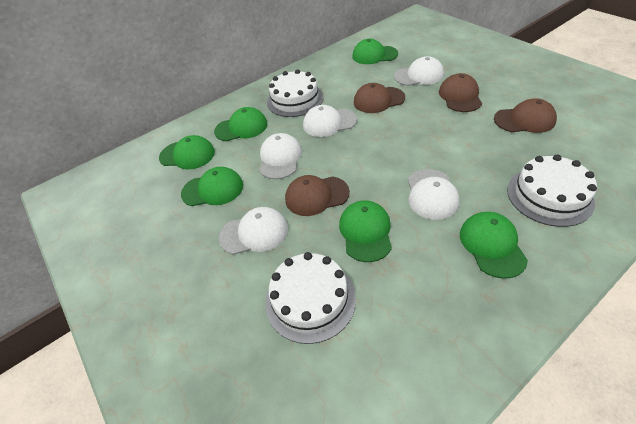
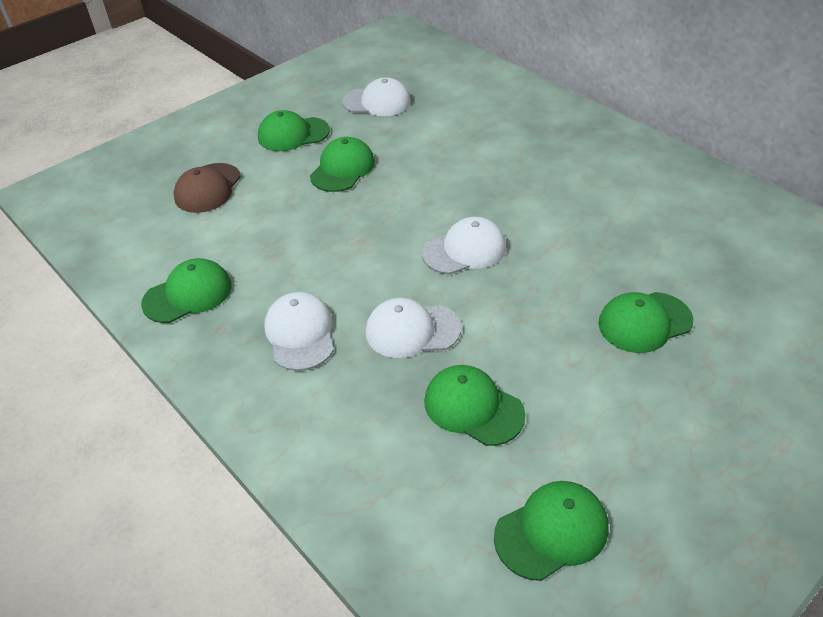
brown cap: 4 -> 1
white cake: 3 -> 0
white cap: 5 -> 4

